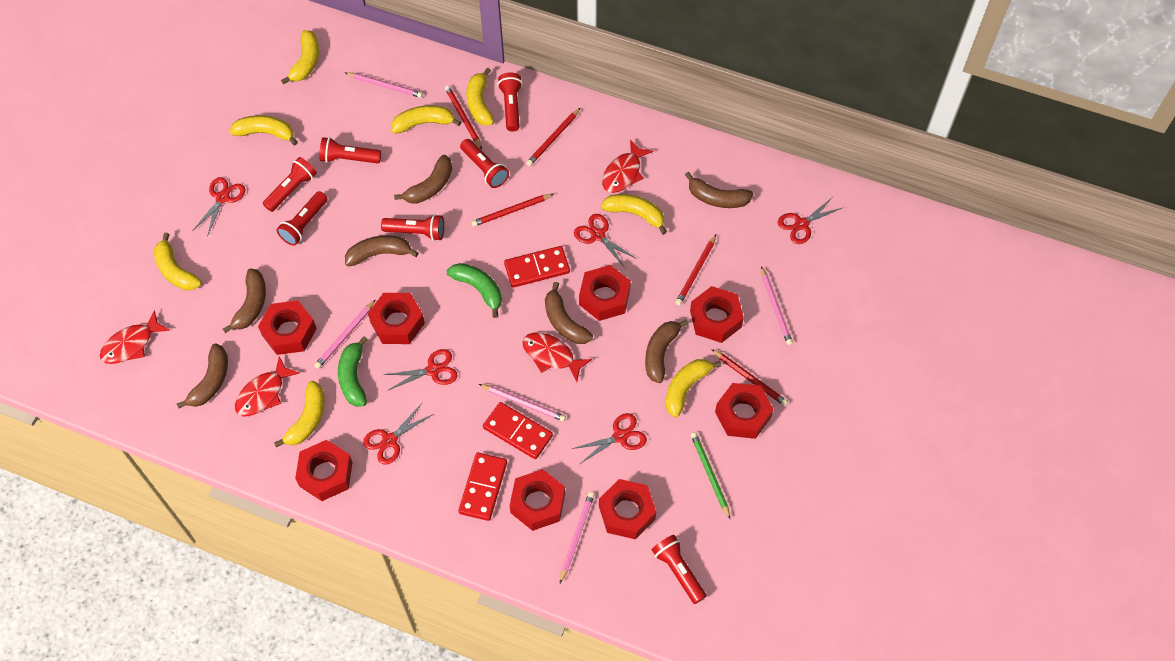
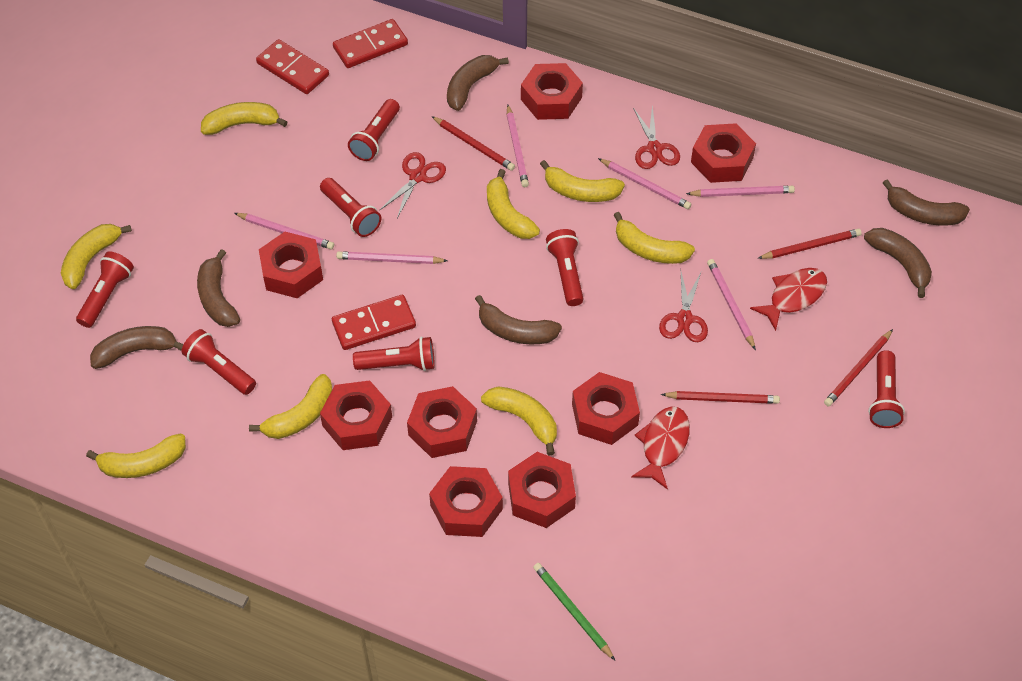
brown banana: 7 -> 6
green banana: 2 -> 0
pink pencil: 5 -> 6
red fish: 4 -> 2
red pencil: 5 -> 4
red scissors: 6 -> 3

